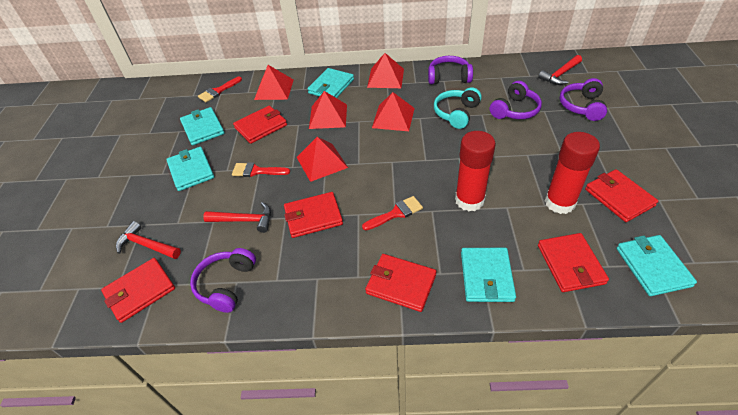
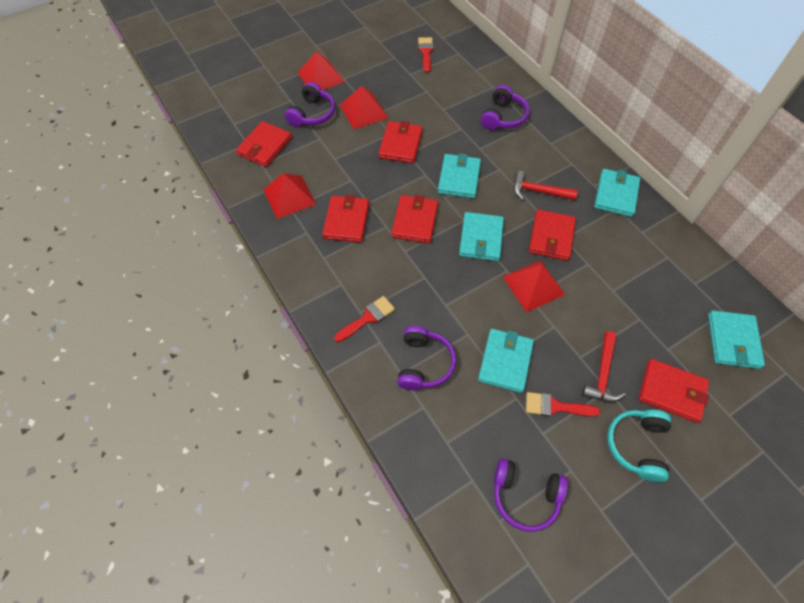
red glue stick: 2 -> 0
red hammer: 3 -> 2
red pyramid: 5 -> 4

